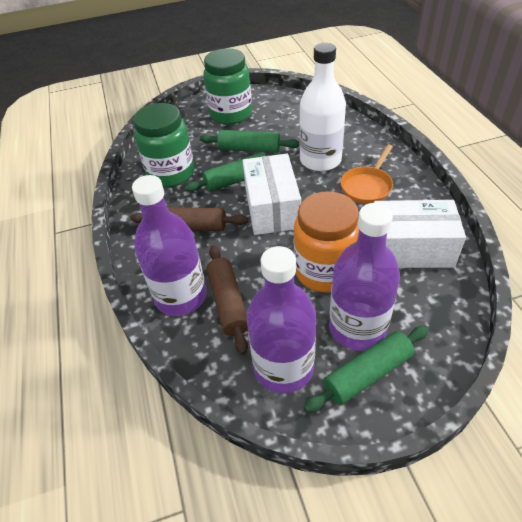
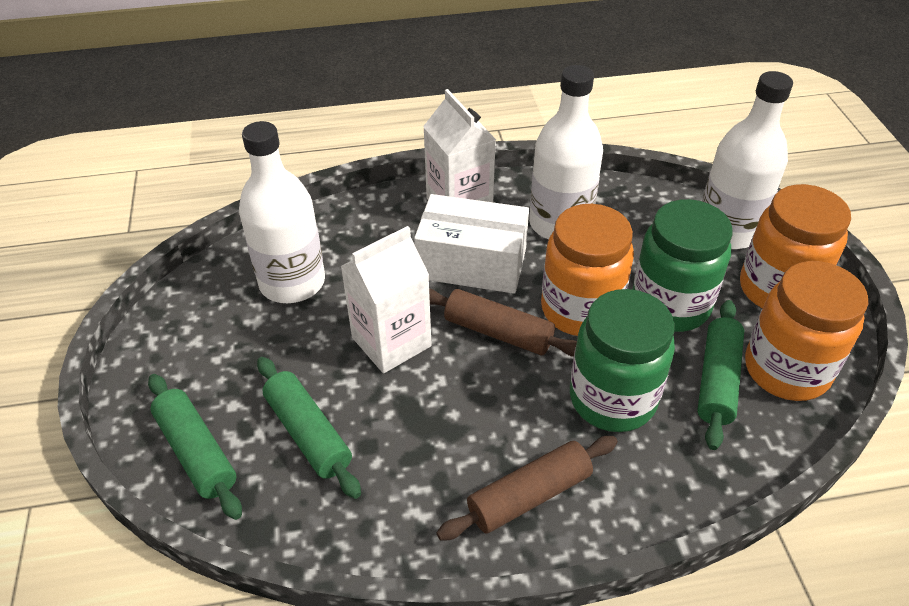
orange jar: 1 -> 3
orange pan: 1 -> 0
purple bottle: 3 -> 0
white bottle: 1 -> 3
white box: 2 -> 1
white carton: 0 -> 2

